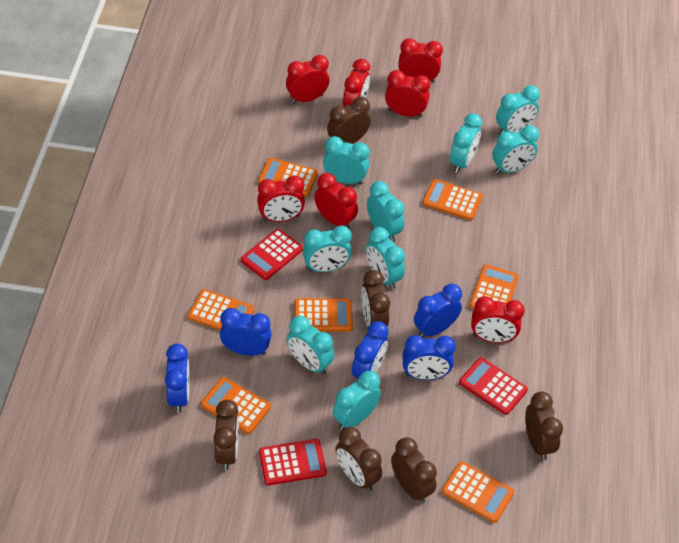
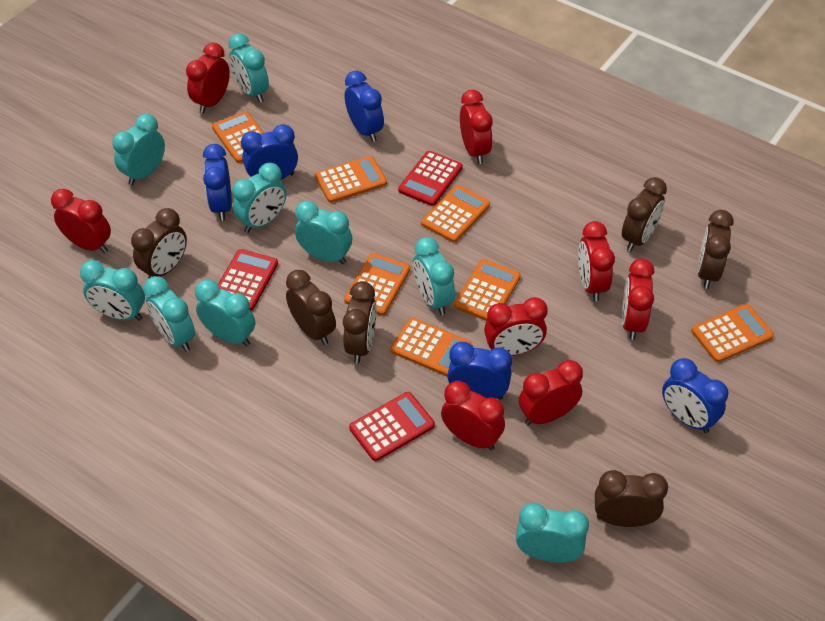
red clock: 7 -> 8

